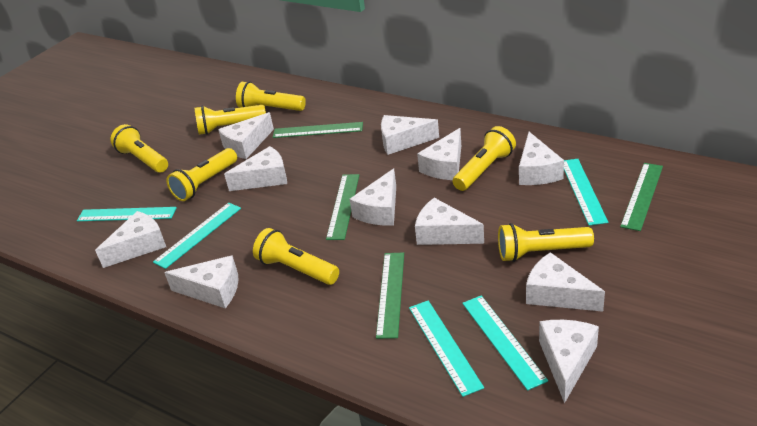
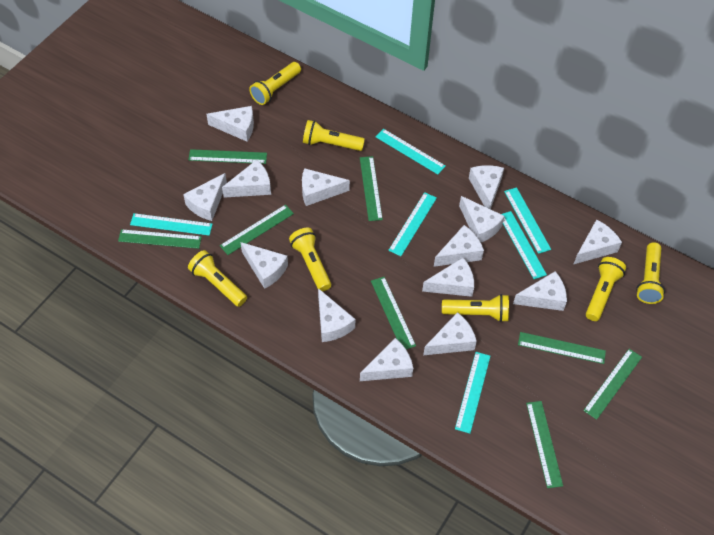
green ruler: 4 -> 8
turquoise ruler: 5 -> 6
white cheese: 11 -> 14

